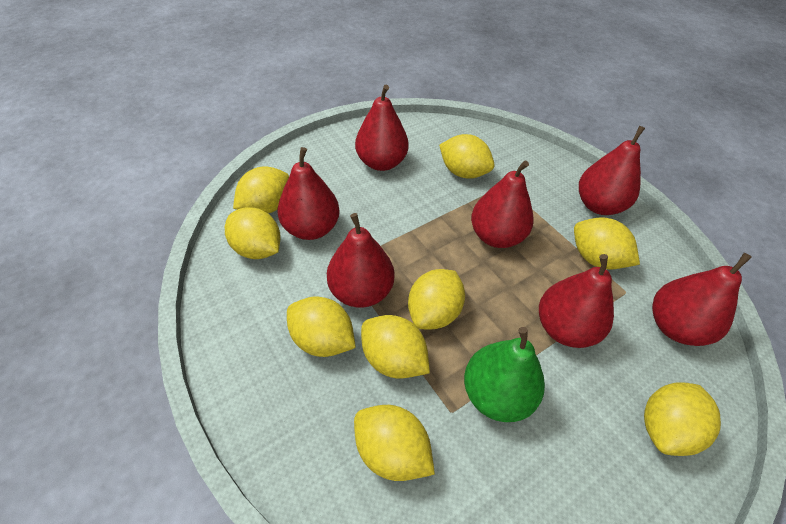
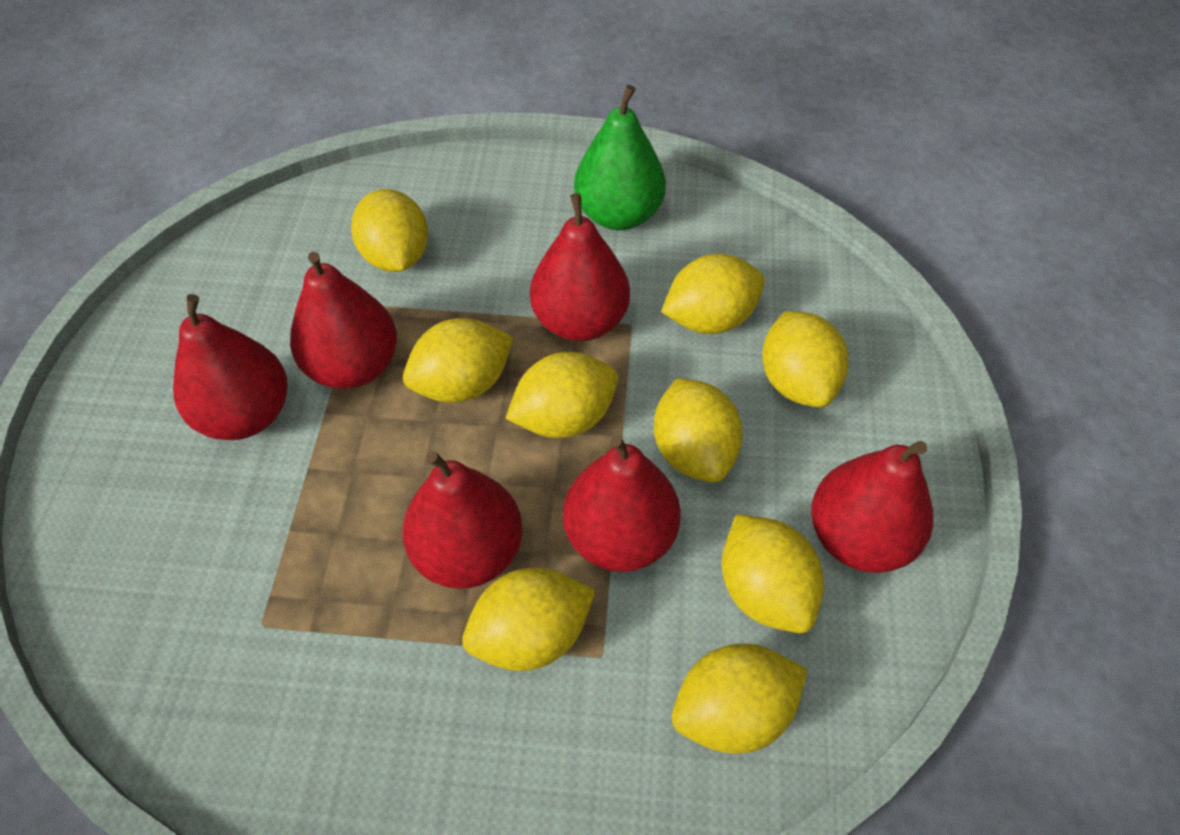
red pear: 7 -> 6

